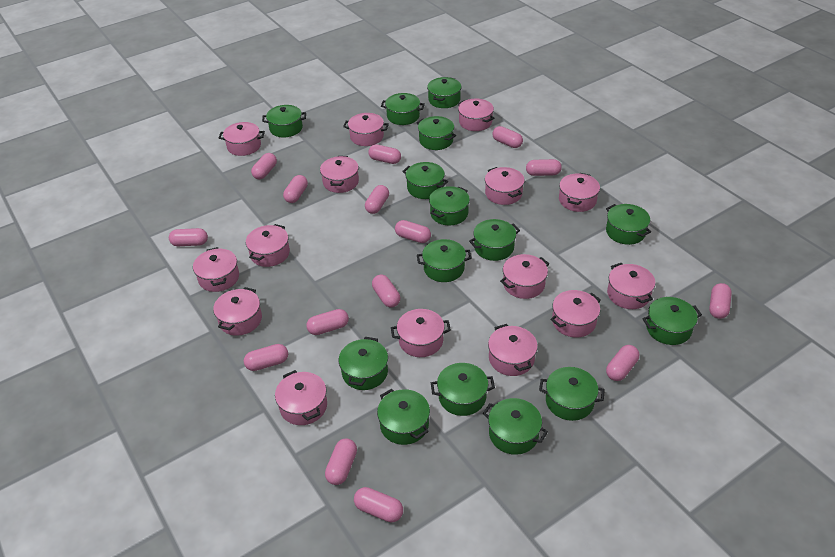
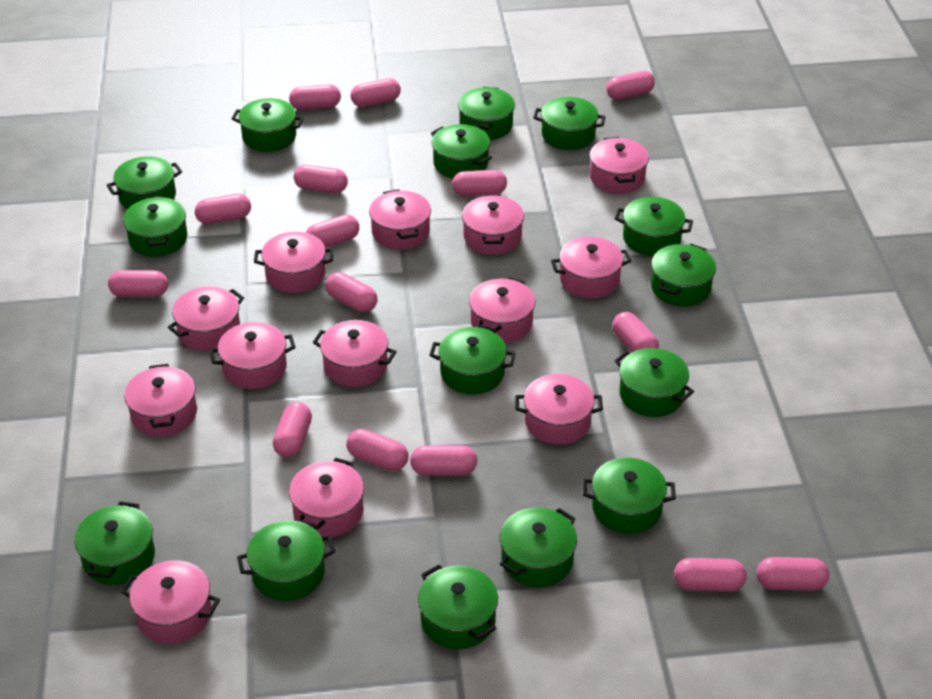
pink pot: 15 -> 13

